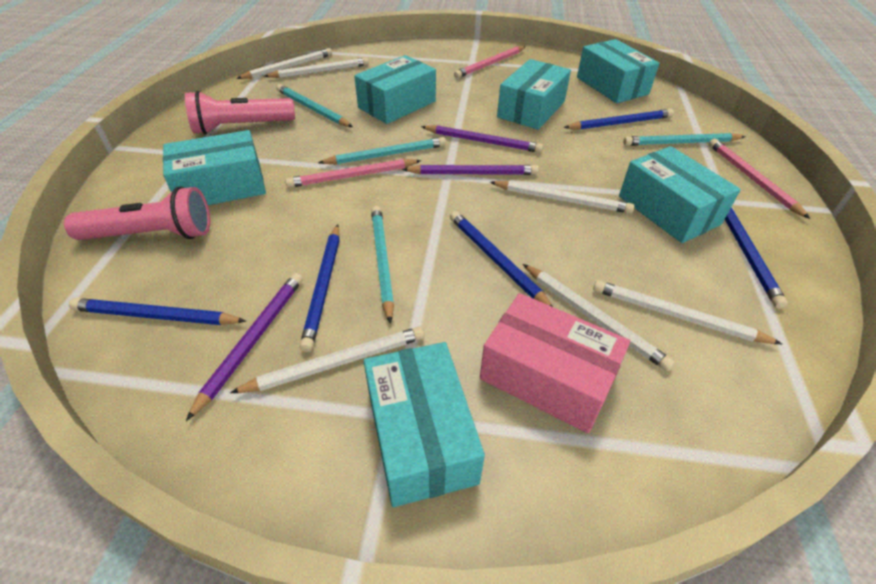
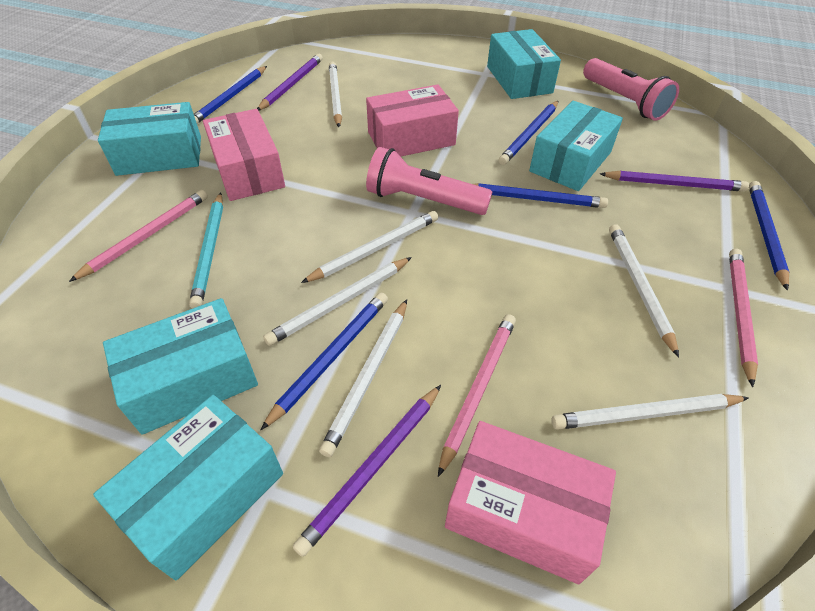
pink box: 1 -> 3
turquoise box: 6 -> 5
turquoise pencil: 4 -> 1

